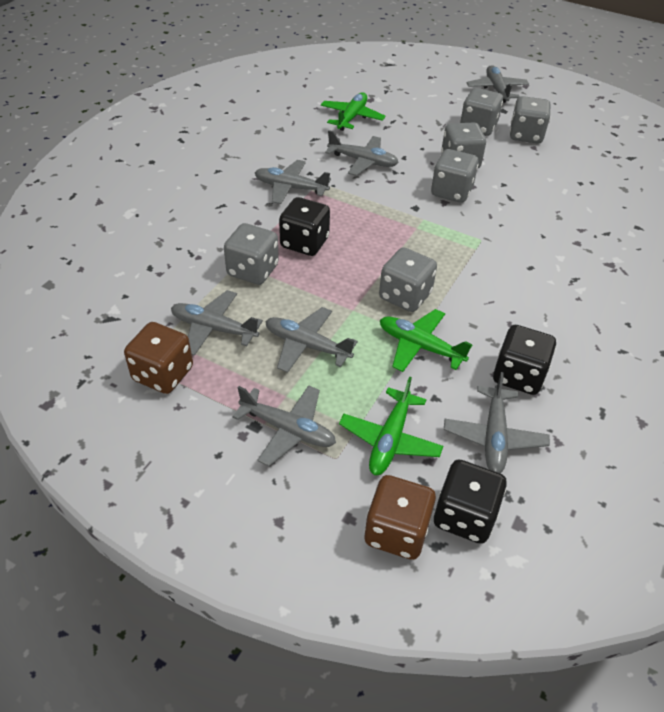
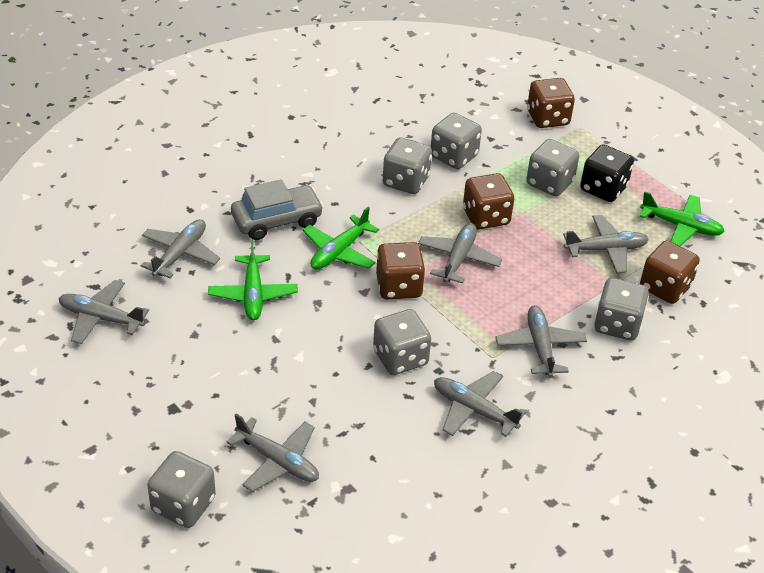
black dice: 3 -> 1
brown dice: 2 -> 4
grey car: 0 -> 1

